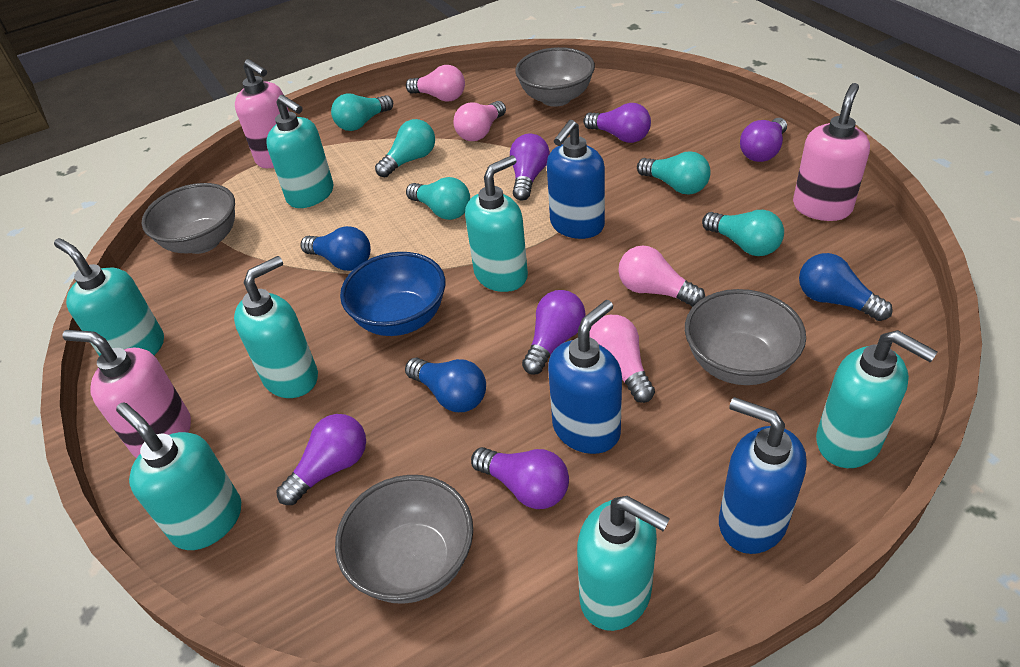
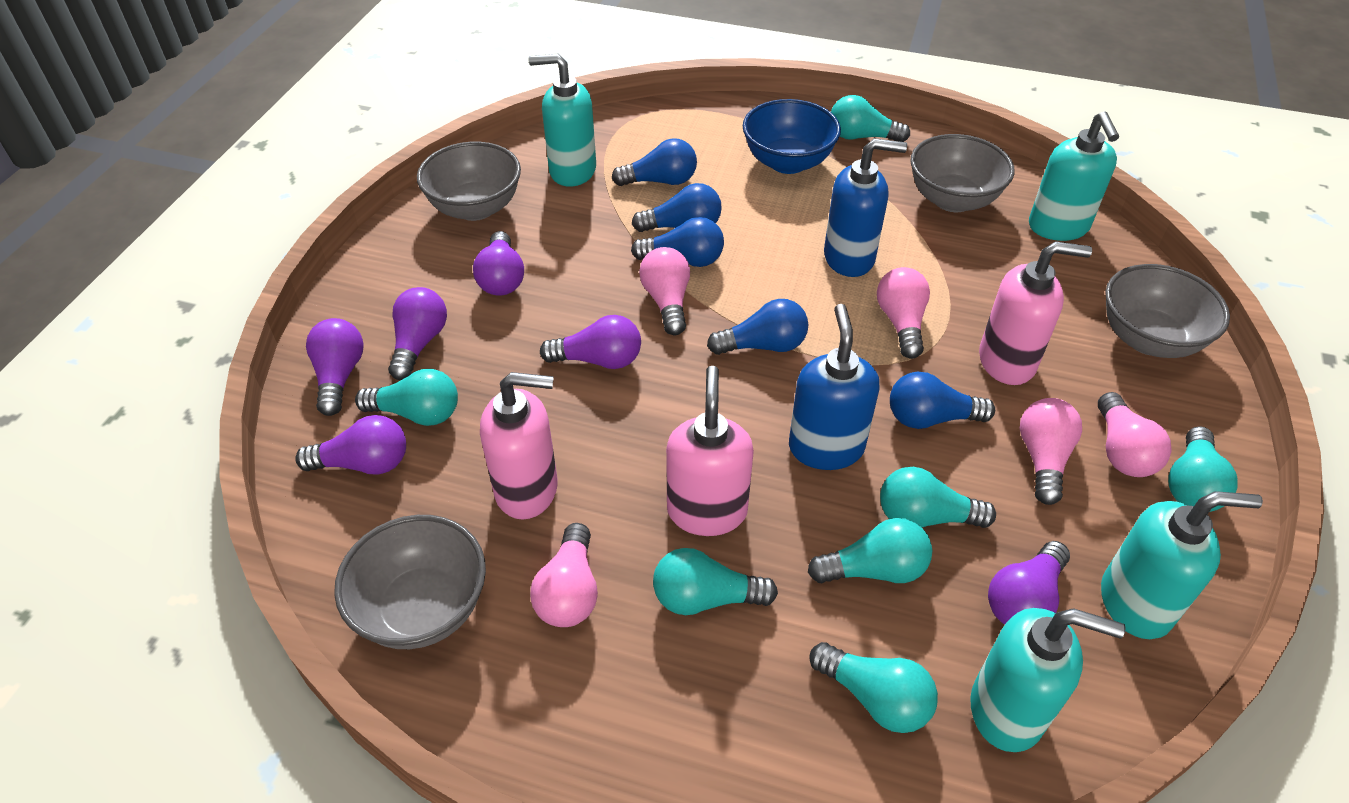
blue light bulb: 3 -> 5
blue soap dispenser: 3 -> 2
pink light bulb: 4 -> 5
turquoise light bulb: 5 -> 7
turquoise soap dispenser: 7 -> 4

